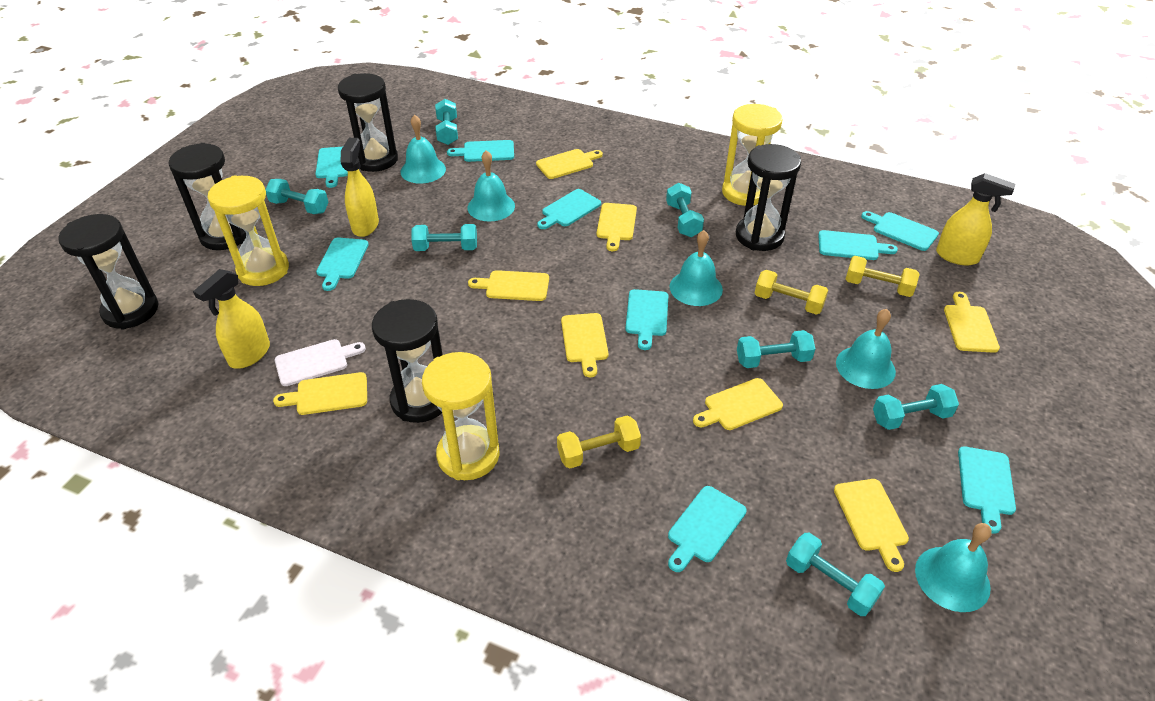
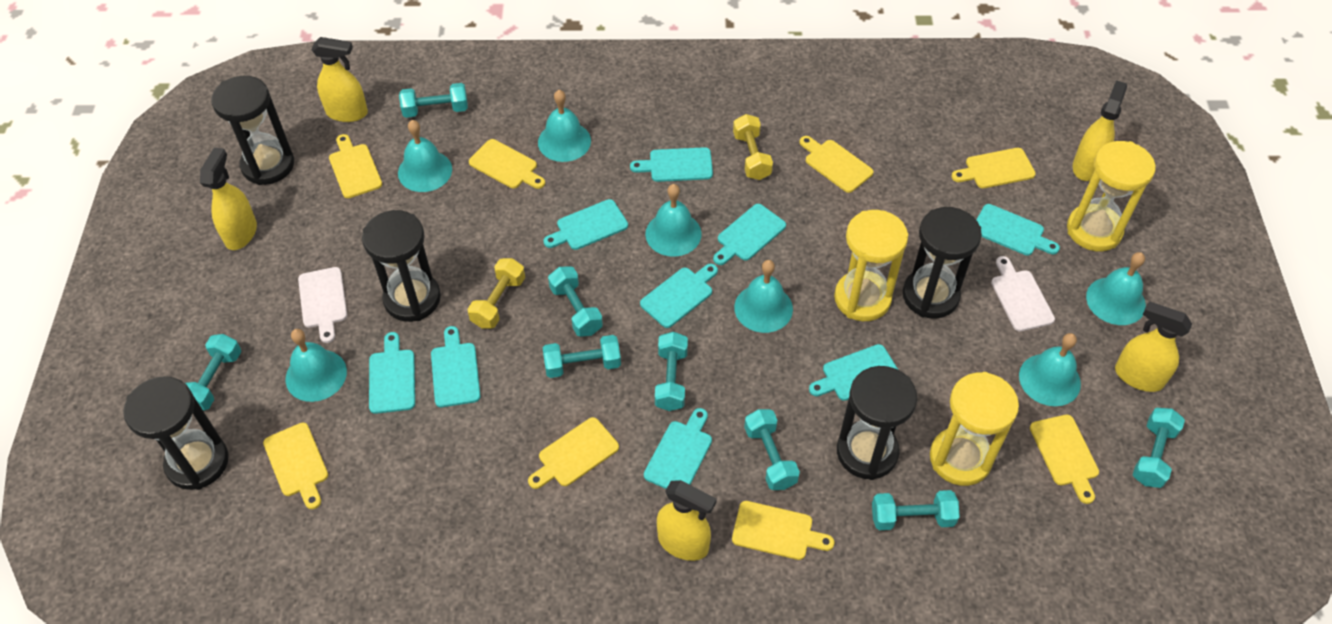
turquoise bell: 5 -> 7
turquoise dumbbell: 7 -> 8
white cutting board: 1 -> 2
yellow dumbbell: 3 -> 2
yellow spray bottle: 3 -> 5

